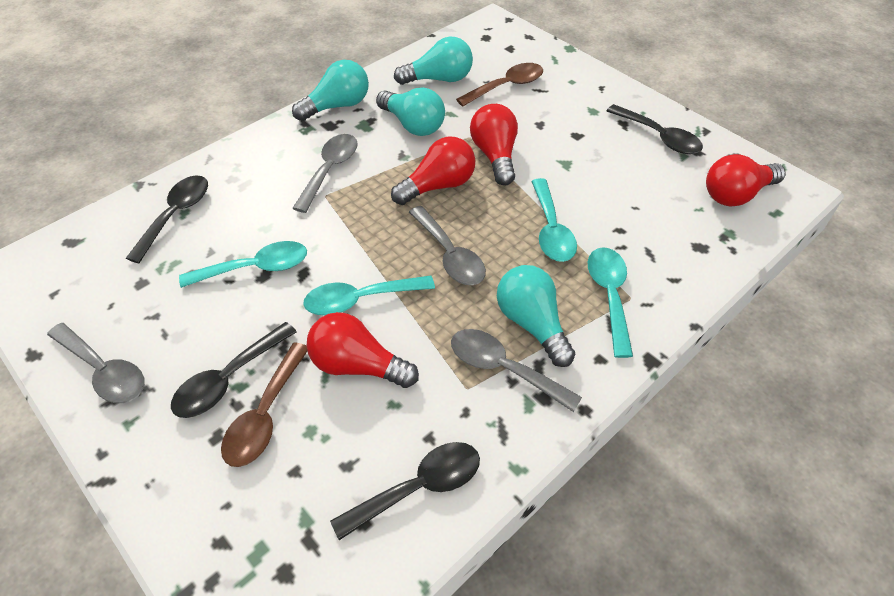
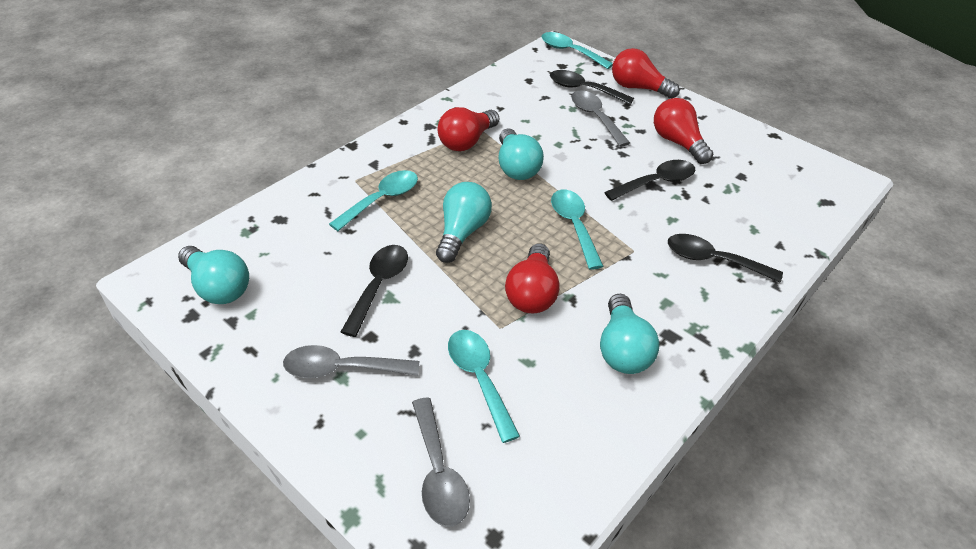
brown spoon: 2 -> 0
grey spoon: 4 -> 3

